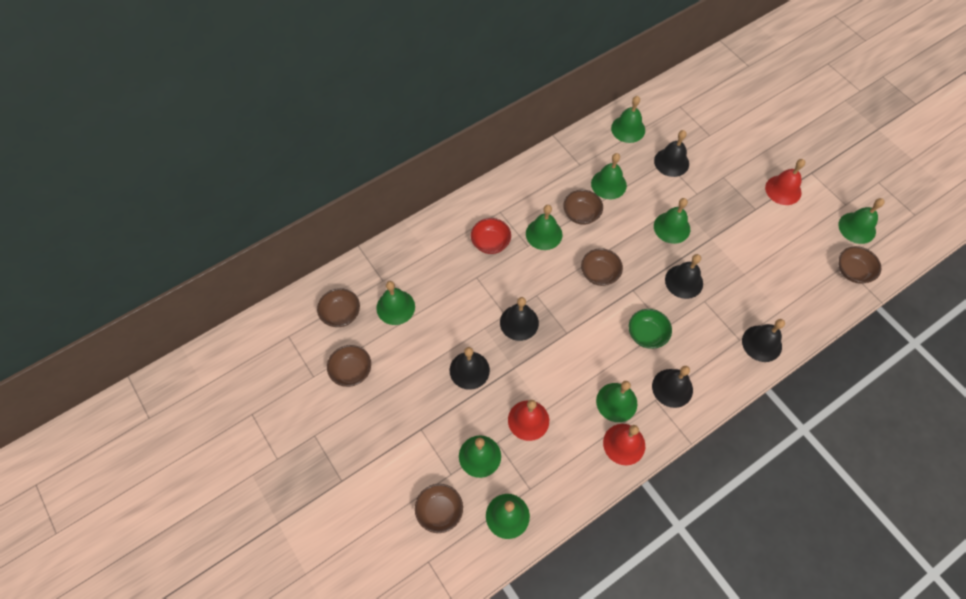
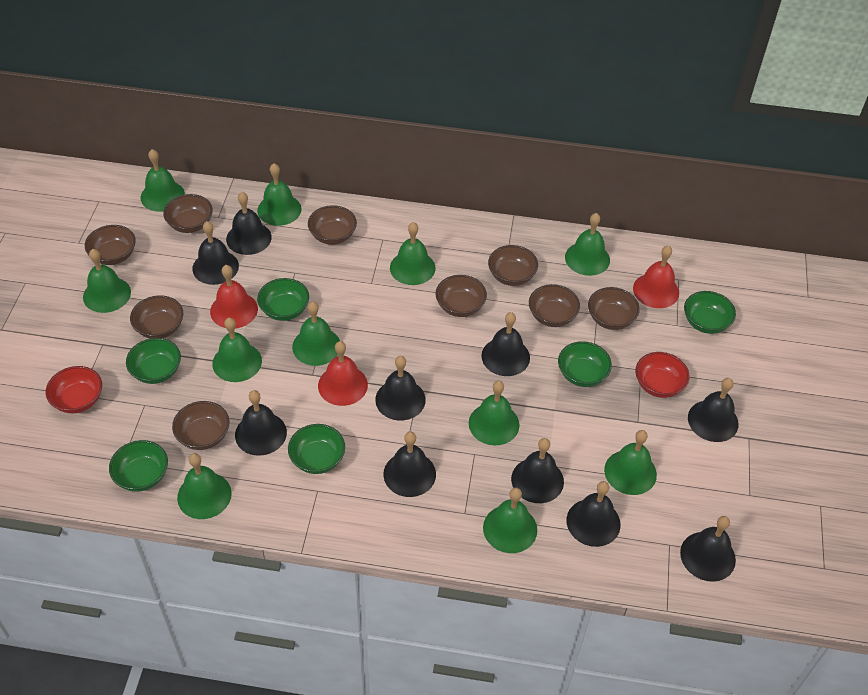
black bell: 6 -> 10
brown bowl: 6 -> 9
green bell: 9 -> 11
green bowl: 1 -> 6
red bowl: 1 -> 2

